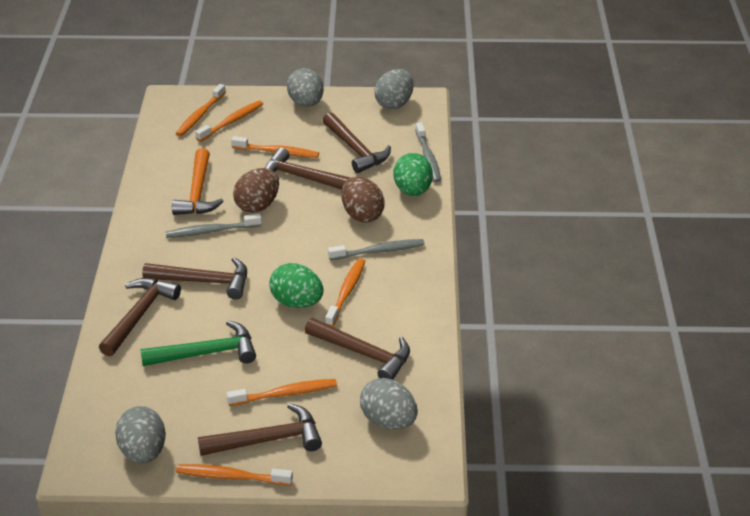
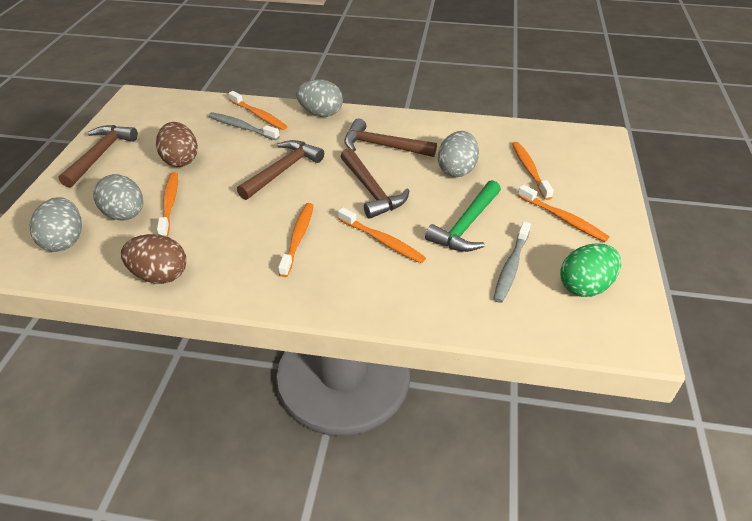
brown hammer: 6 -> 4
green egg: 2 -> 1
grey toothbrush: 3 -> 2
orange hammer: 1 -> 0

